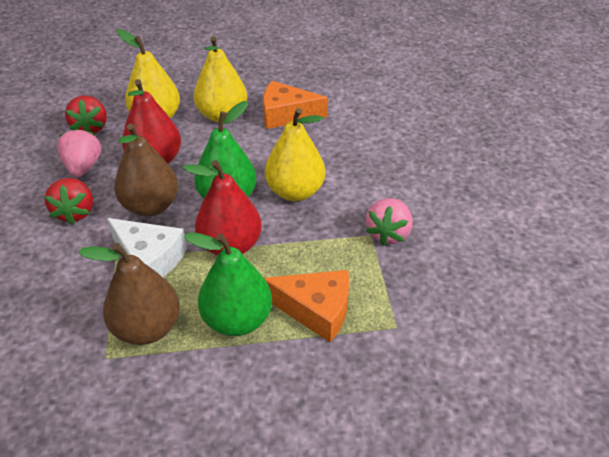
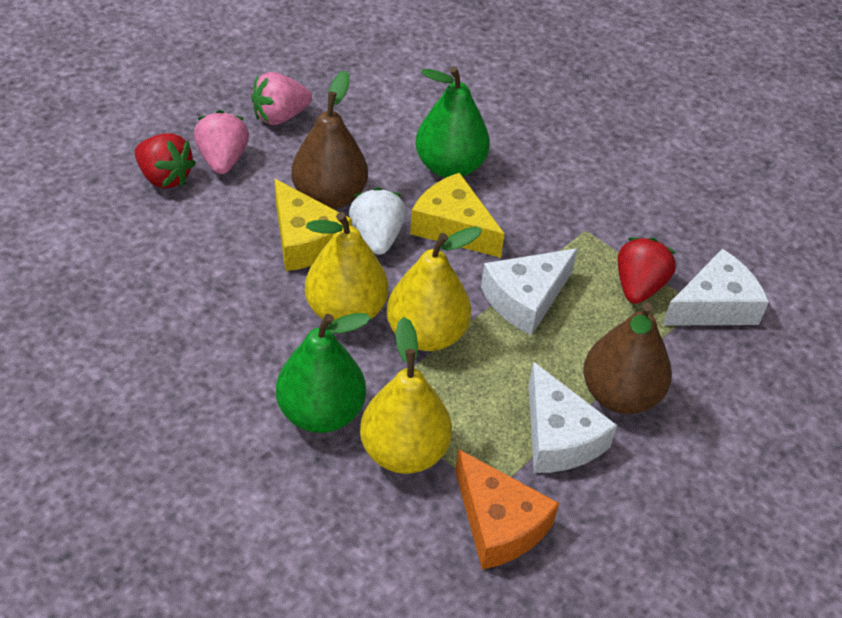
orange cheese: 2 -> 1
red pear: 2 -> 0
white cheese: 1 -> 3
white strawberry: 0 -> 1
yellow cheese: 0 -> 2

